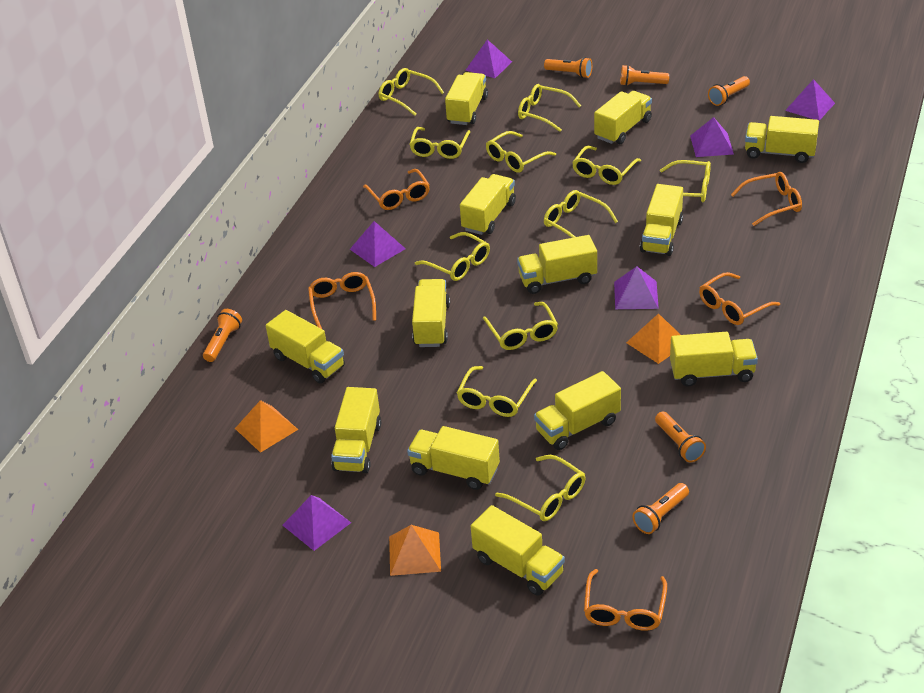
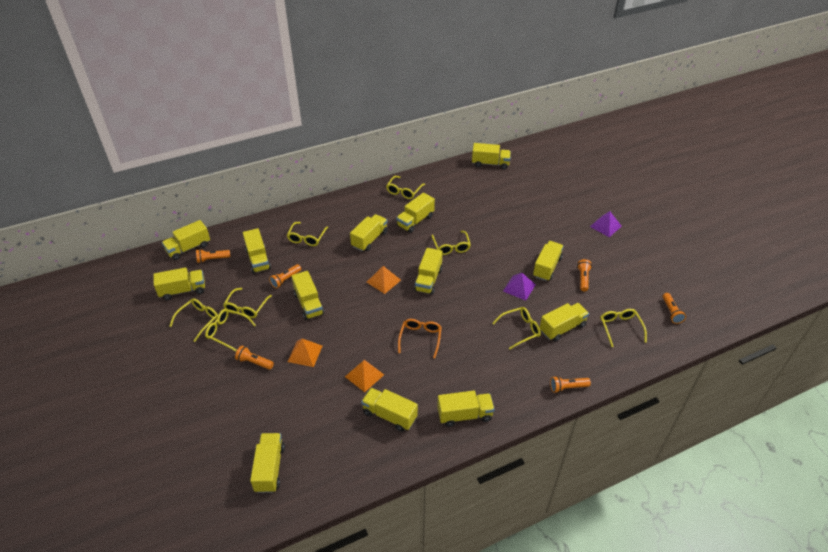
orange glasses: 5 -> 1
purple pyramid: 6 -> 2
yellow glasses: 11 -> 8

